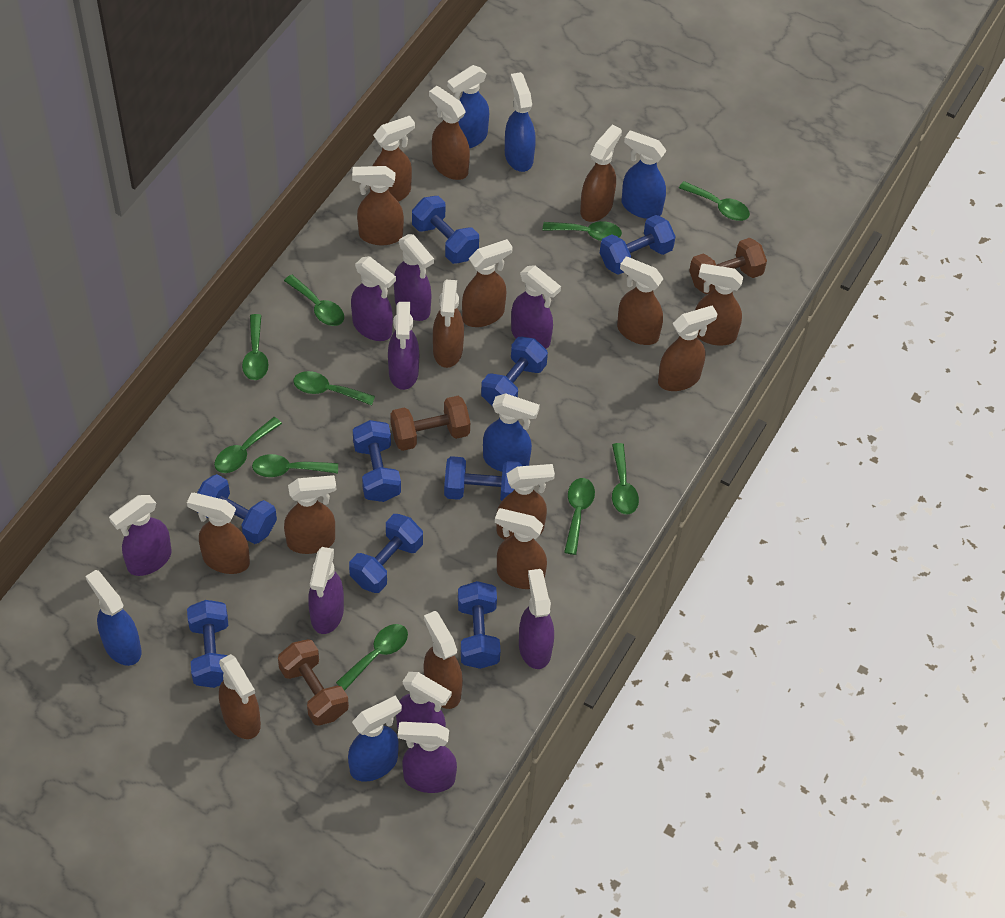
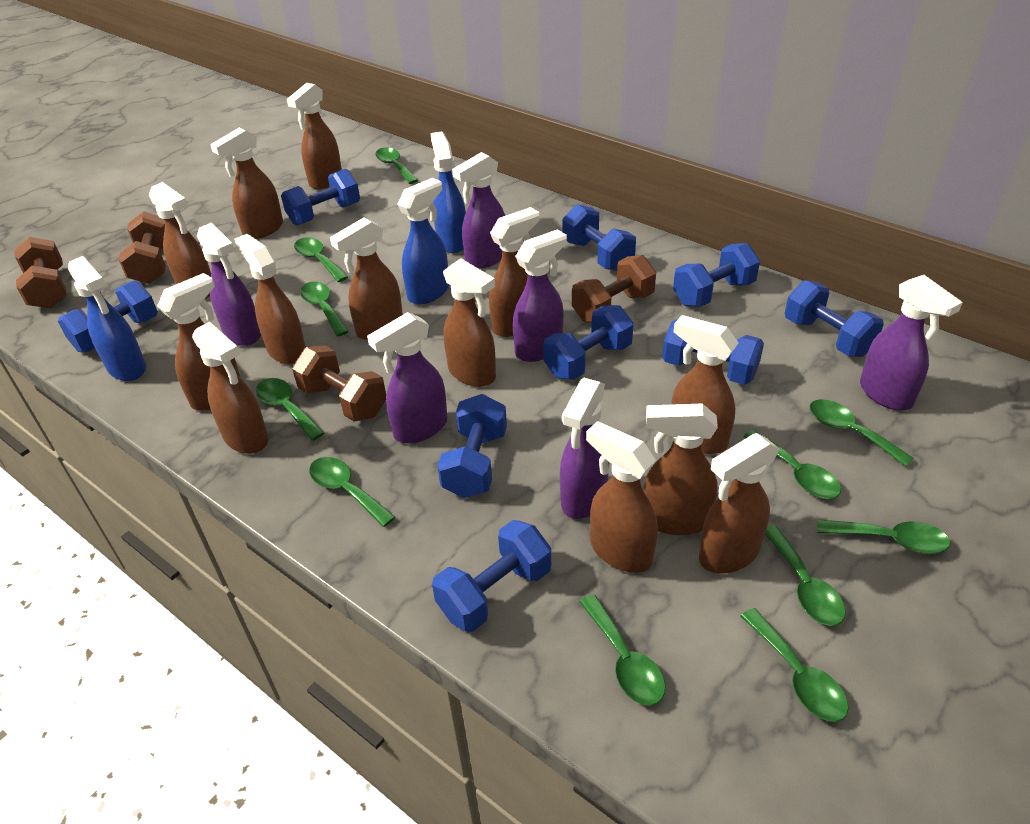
blue spray bottle: 6 -> 3
brown dumbbell: 3 -> 4
brown spray bottle: 15 -> 13
green spoon: 10 -> 11
purple spray bottle: 9 -> 6

